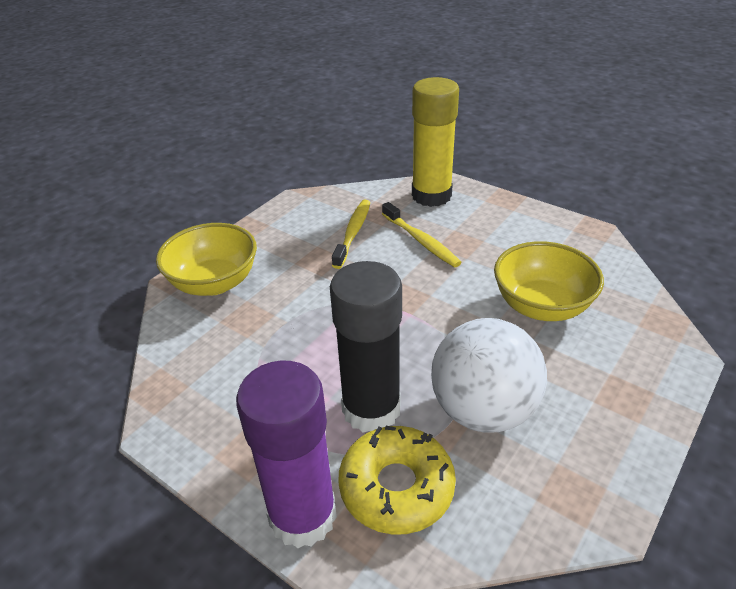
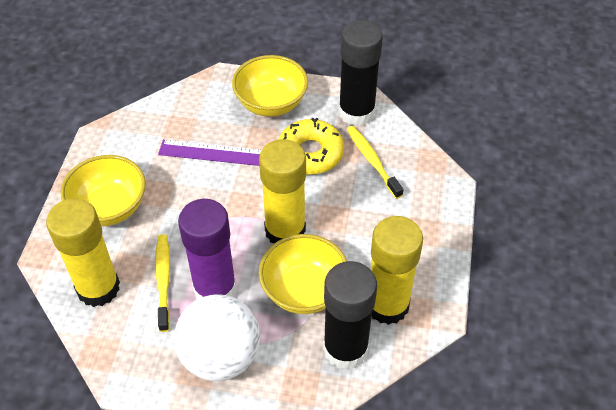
black glue stick: 1 -> 2
purple ruler: 0 -> 1
yellow bowl: 2 -> 3
yellow glue stick: 1 -> 3

